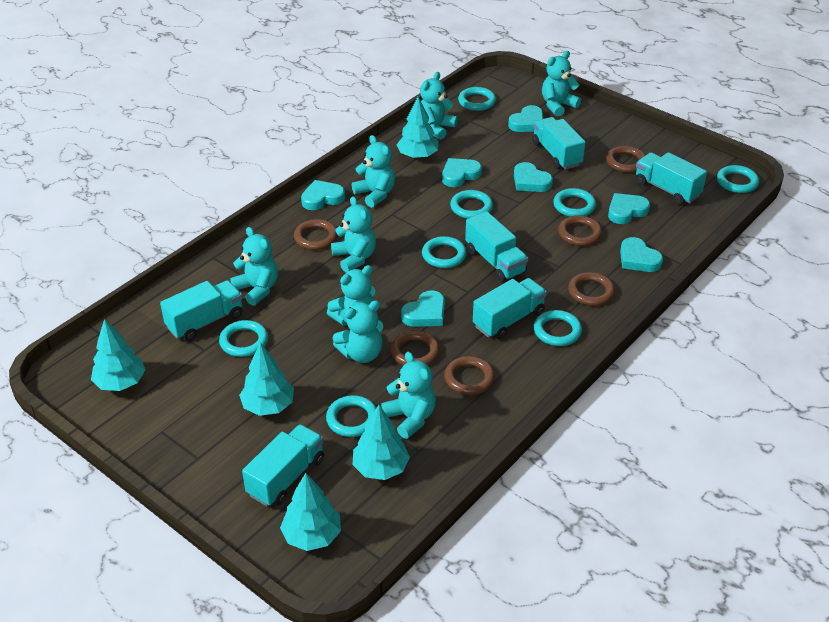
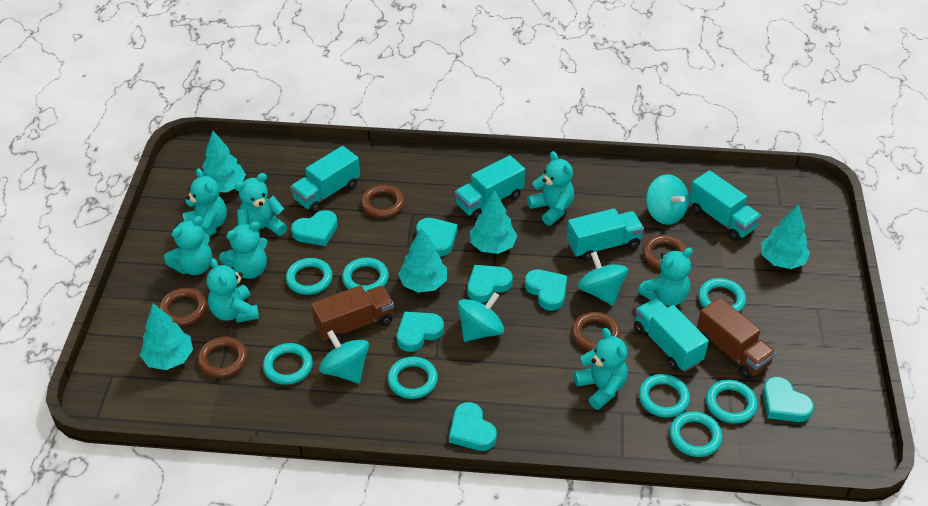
brown ring: 6 -> 5
brown truck: 0 -> 2
turquoise spinning top: 0 -> 4
turquoise truck: 6 -> 5

